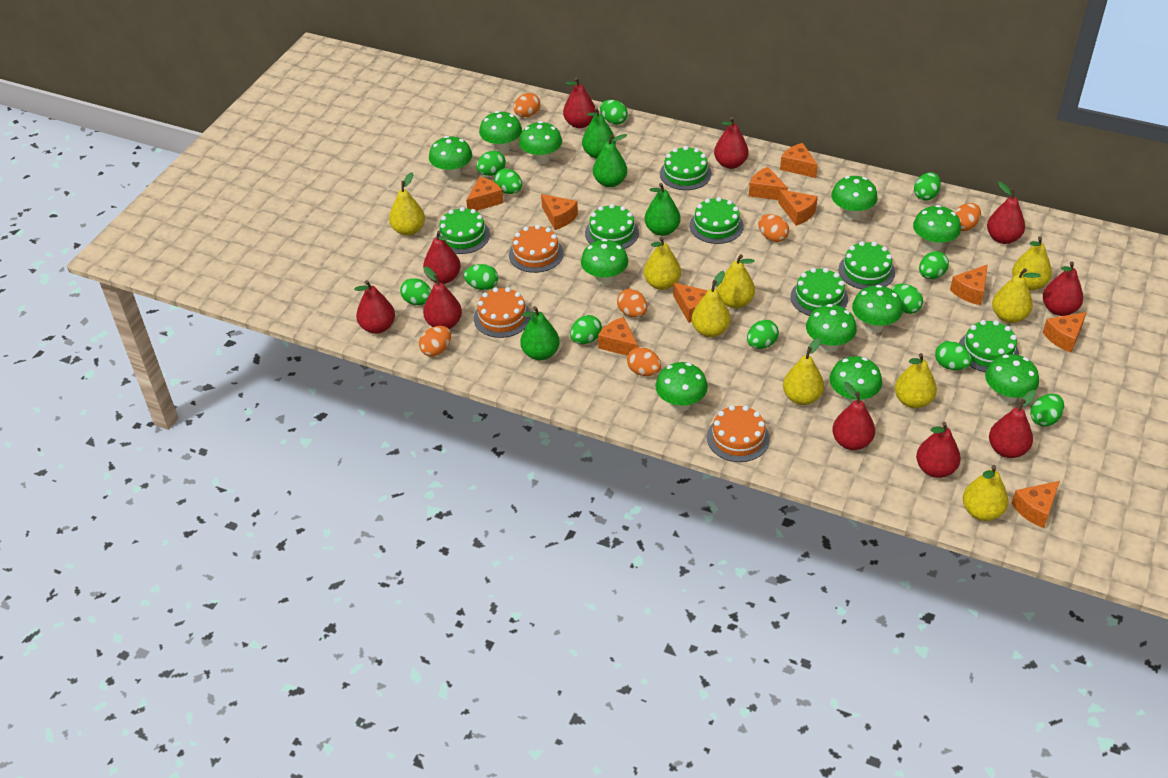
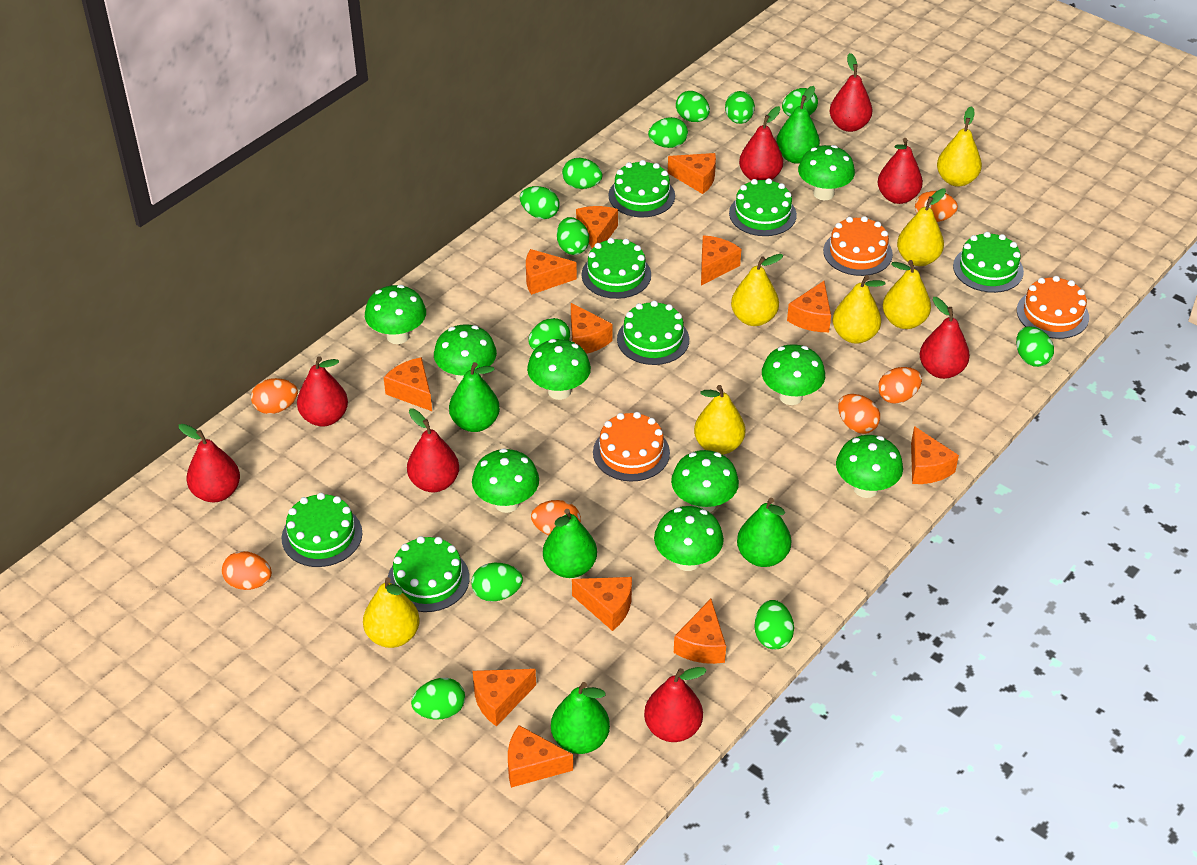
green mushroom: 11 -> 9
green pear: 4 -> 5
orange cheese: 10 -> 12
red pear: 10 -> 8
yellow pear: 9 -> 7

